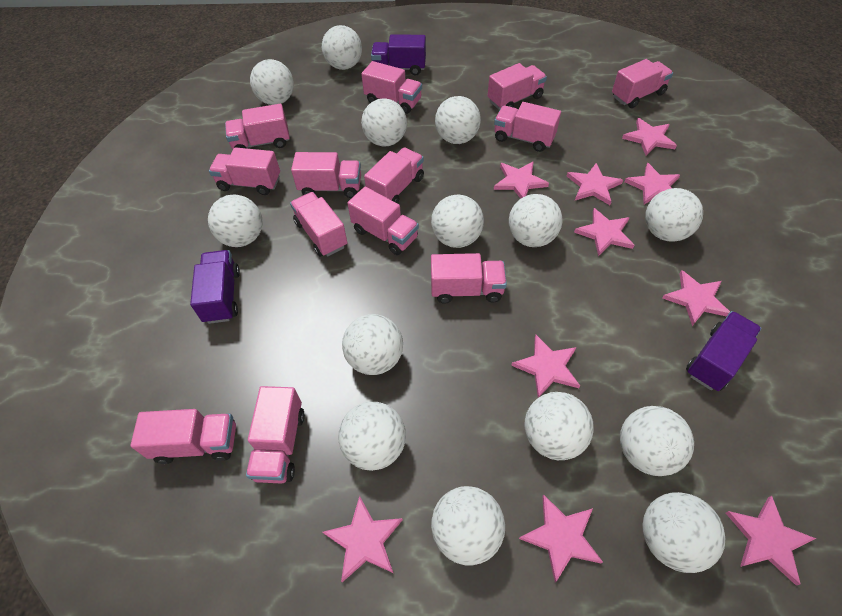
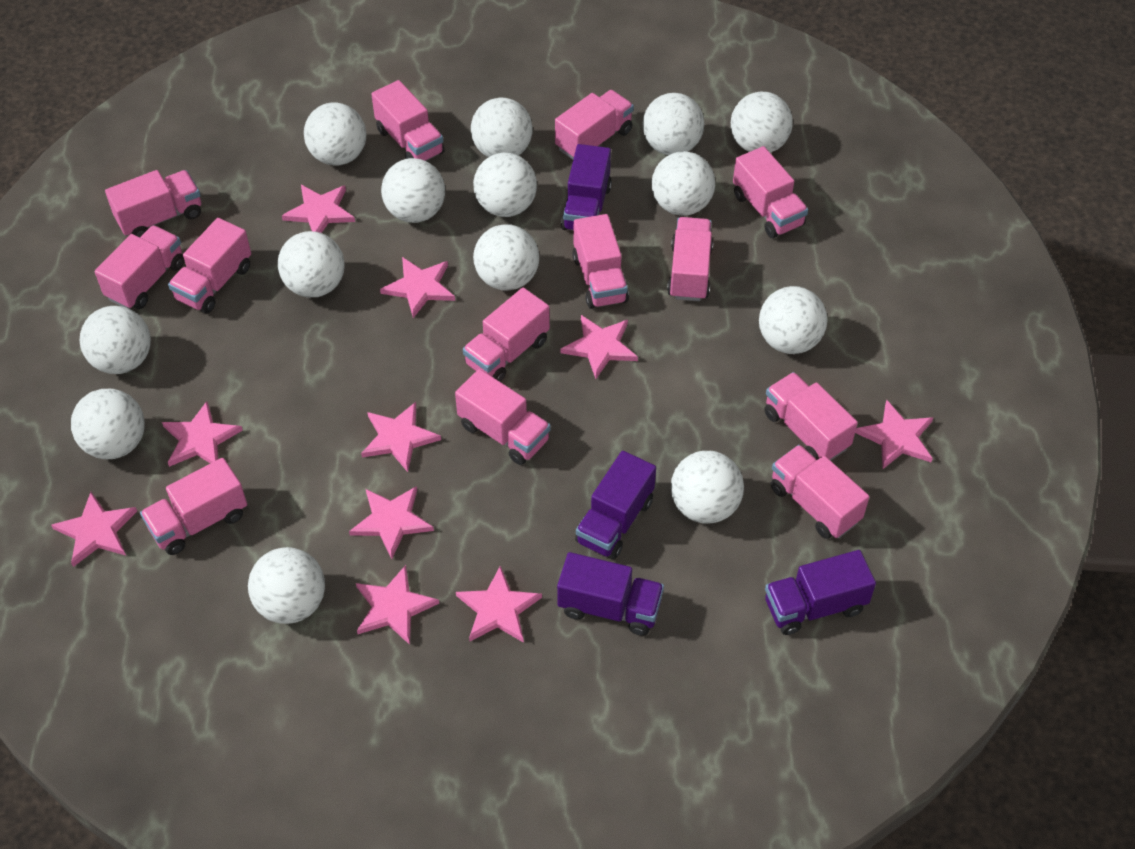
purple truck: 3 -> 4

